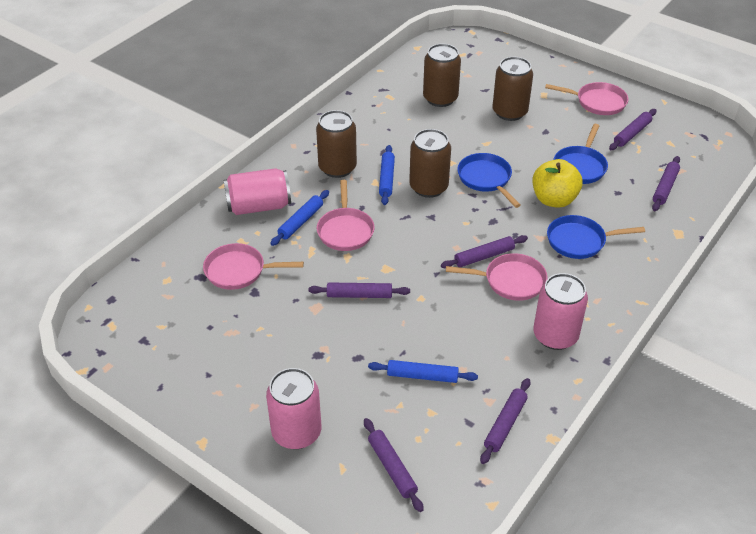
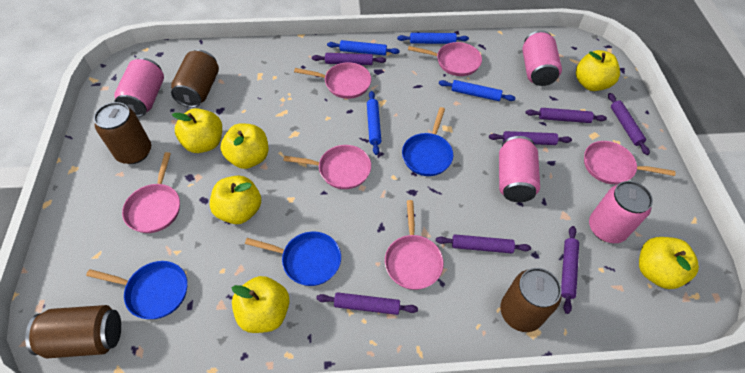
blue rolling pin: 3 -> 4
pink can: 3 -> 4
pink pan: 4 -> 6
purple rolling pin: 6 -> 7
yellow apple: 1 -> 6

